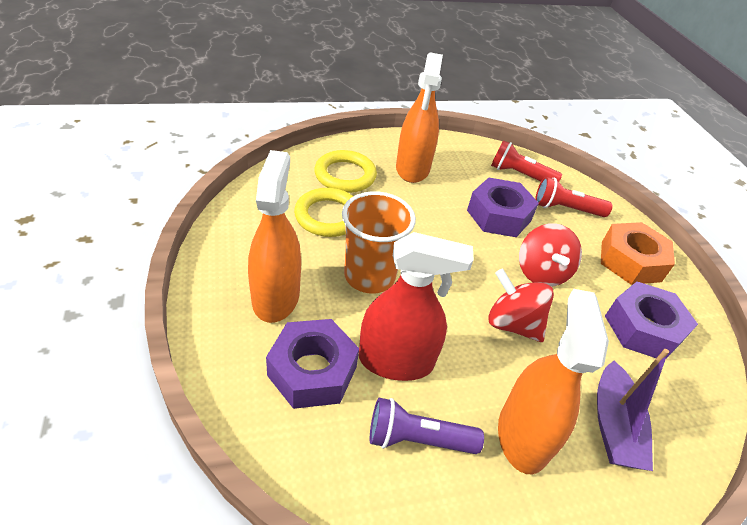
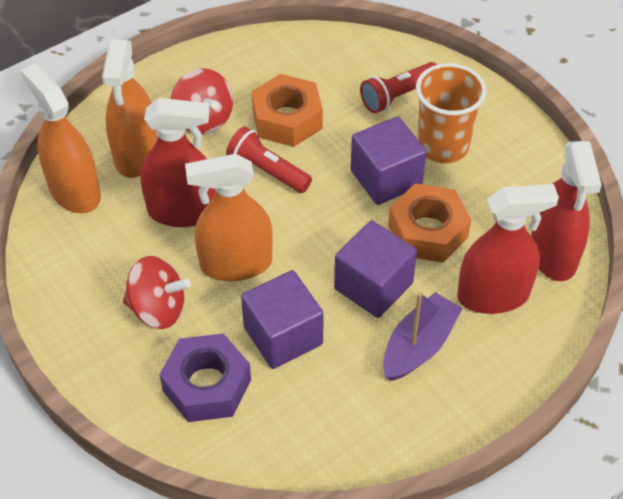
orange nut: 1 -> 2
purple cube: 0 -> 3
purple flashlight: 1 -> 0
purple nut: 3 -> 1
red spray bottle: 1 -> 3
yellow ring: 2 -> 0

